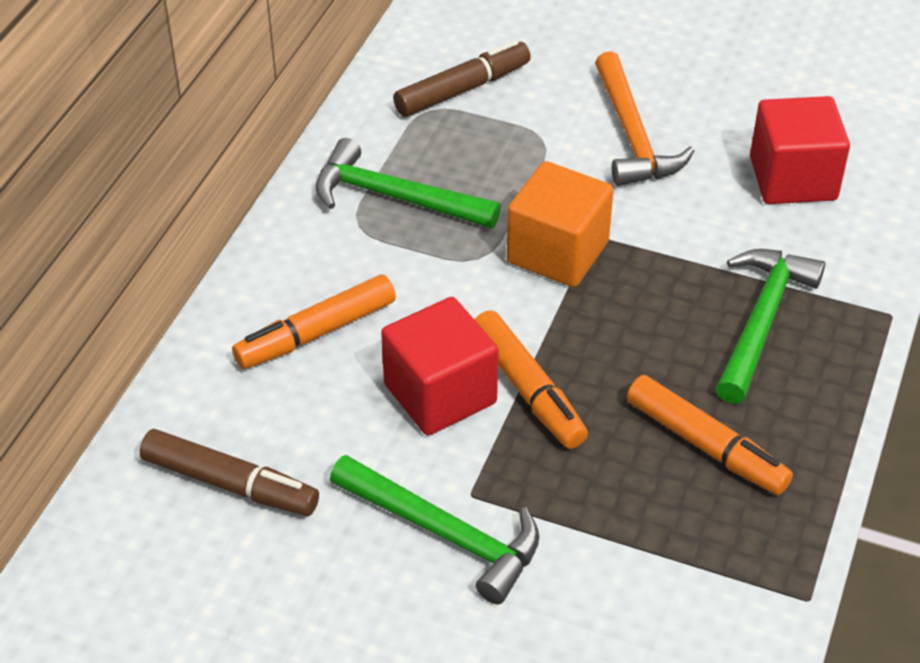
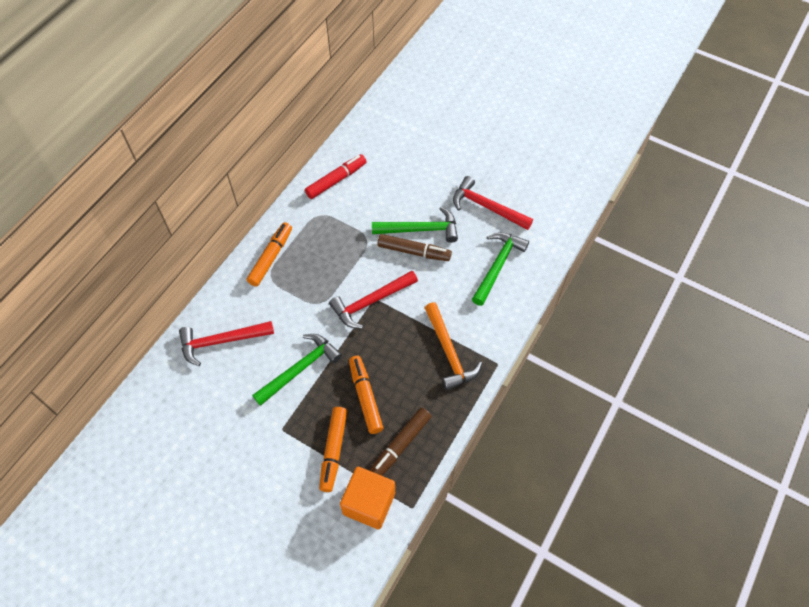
red cube: 2 -> 0
red hammer: 0 -> 3
red marker: 0 -> 1

